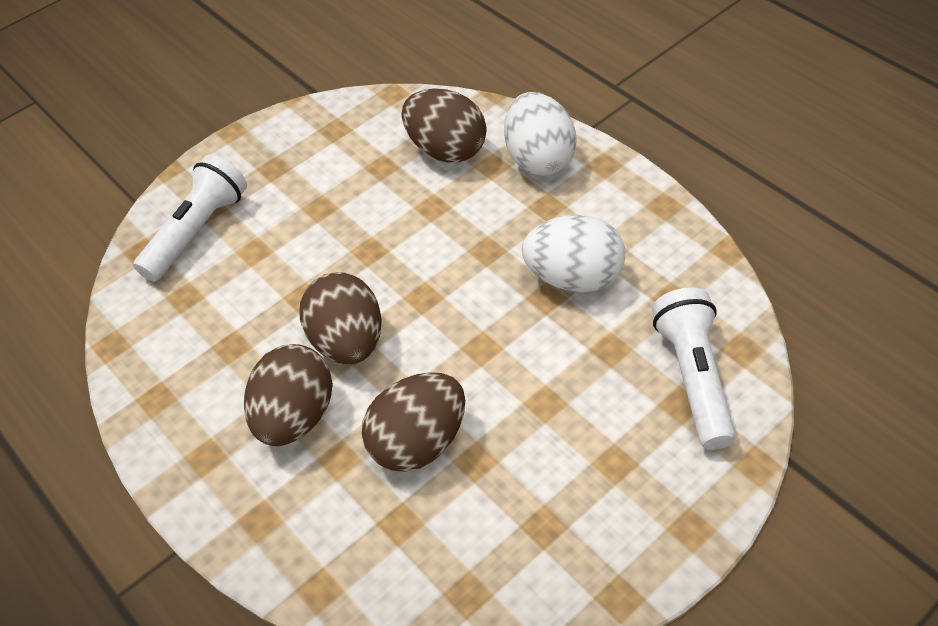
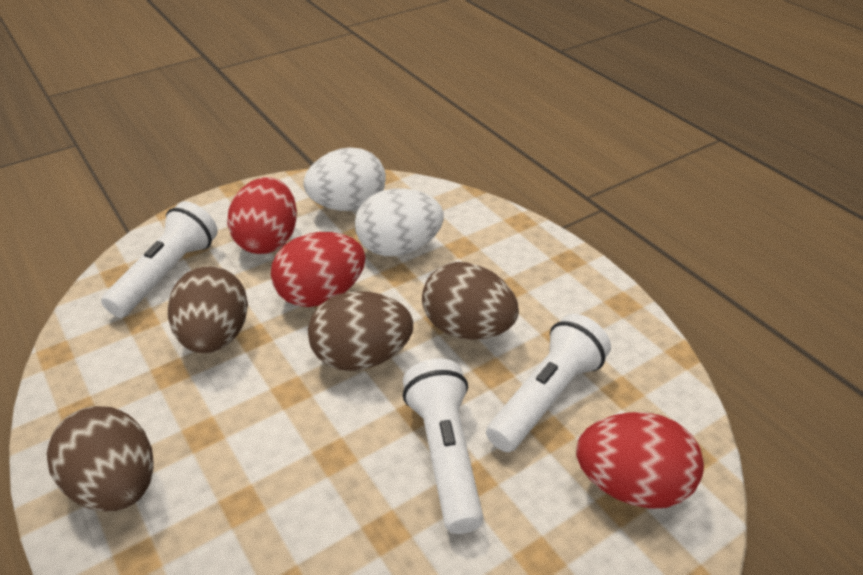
red egg: 0 -> 3
white flashlight: 2 -> 3

